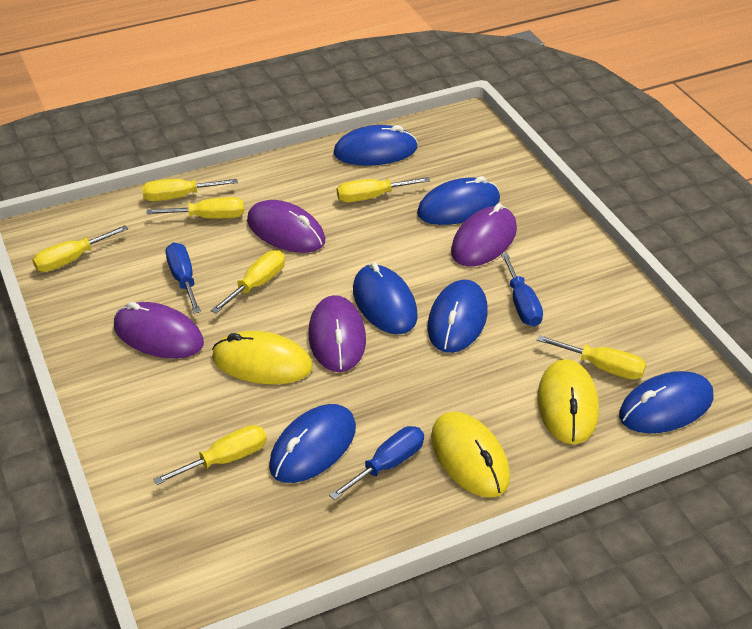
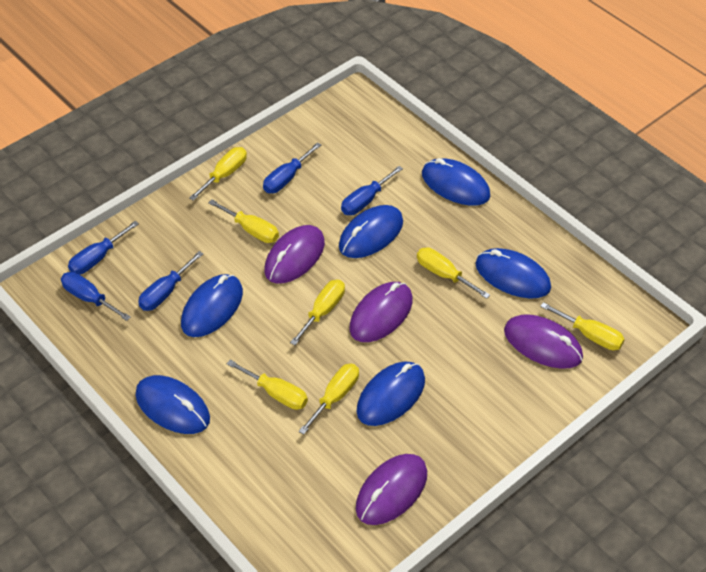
blue screwdriver: 3 -> 5
yellow mouse: 3 -> 0

